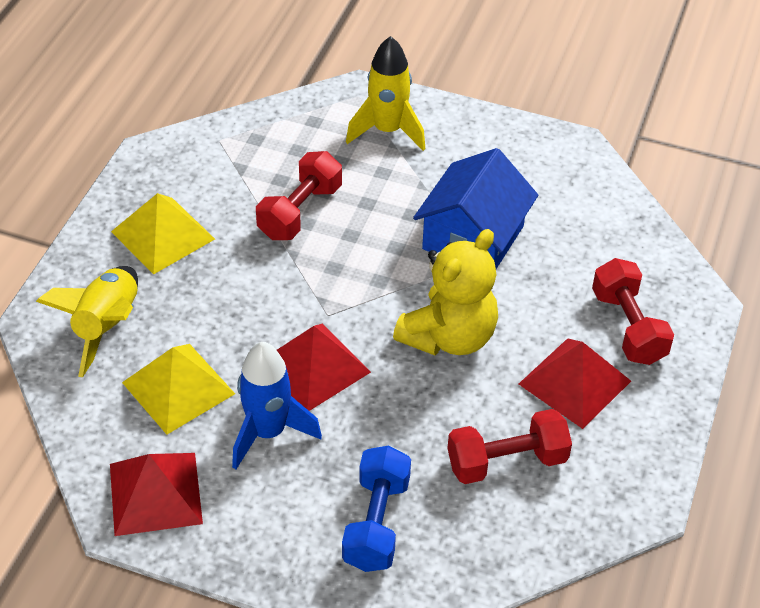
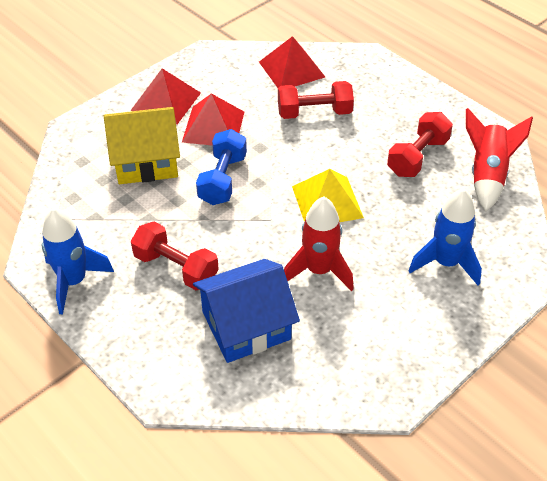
blue rocket: 1 -> 2
red rocket: 0 -> 2
yellow house: 0 -> 1
yellow pyramid: 2 -> 1
yellow rocket: 2 -> 0
yellow teddy bear: 1 -> 0

